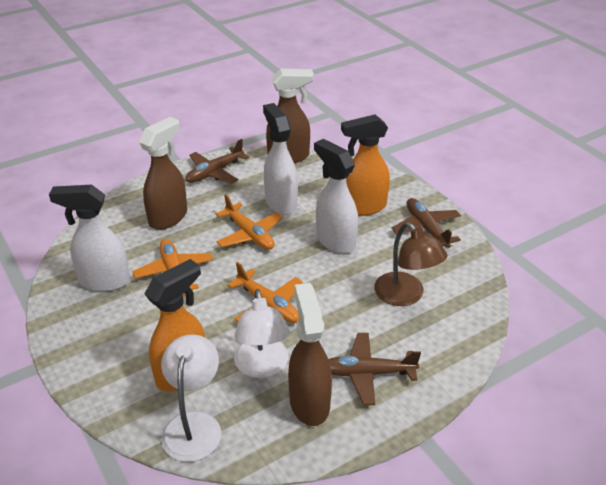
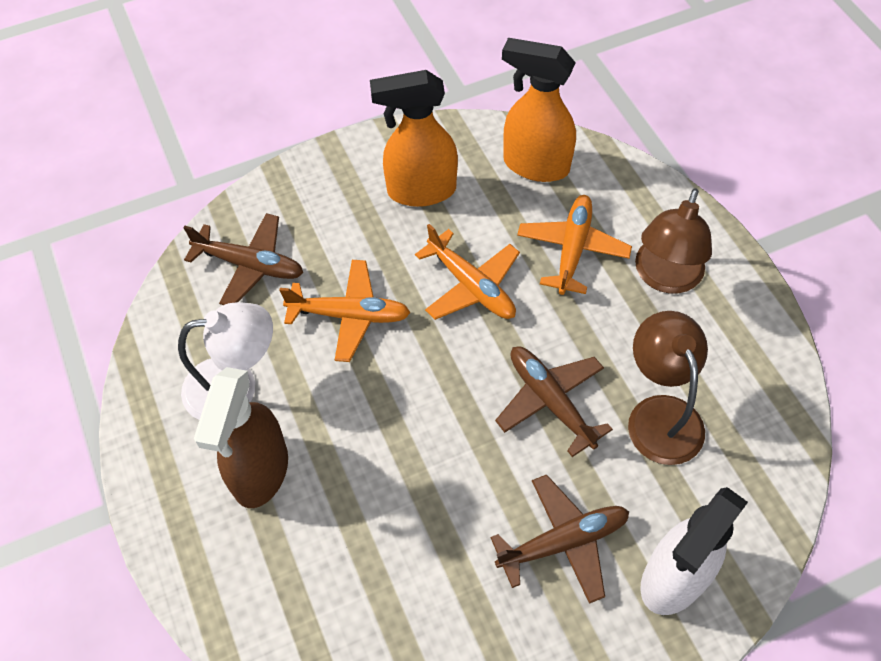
brown lamp: 1 -> 2
brown spray bottle: 3 -> 1
white lamp: 2 -> 1
white spray bottle: 3 -> 1

